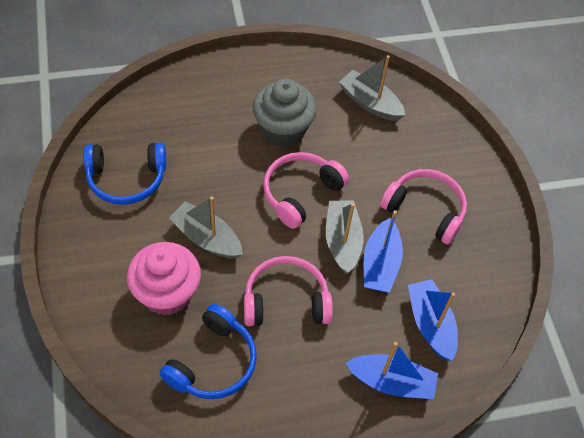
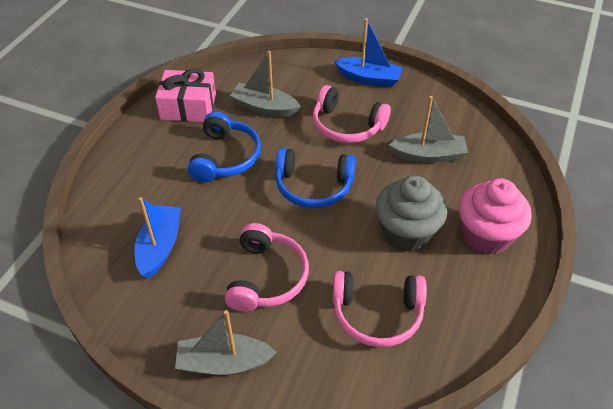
blue boat: 3 -> 2
pink gift: 0 -> 1

